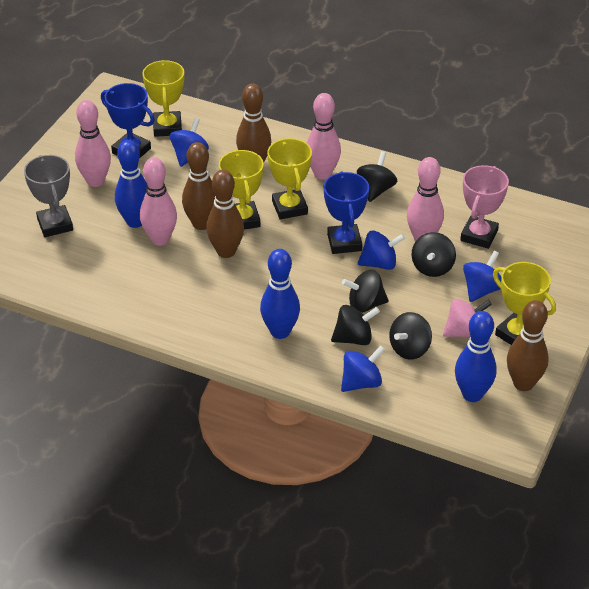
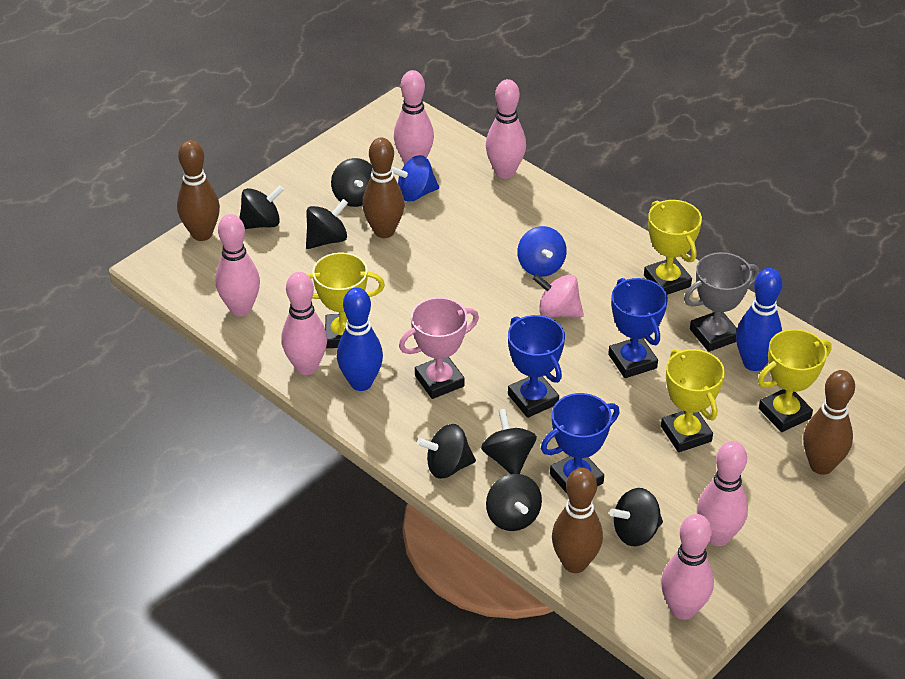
black spinning top: 5 -> 7
blue bowling pin: 3 -> 2
blue spinning top: 4 -> 2
blue trophy: 2 -> 3
pink bowling pin: 4 -> 6

